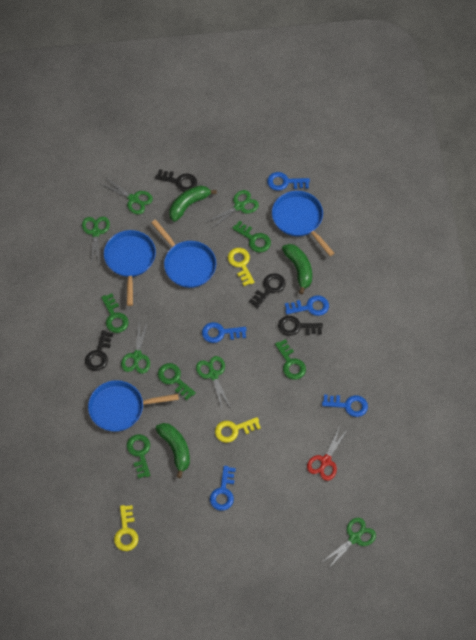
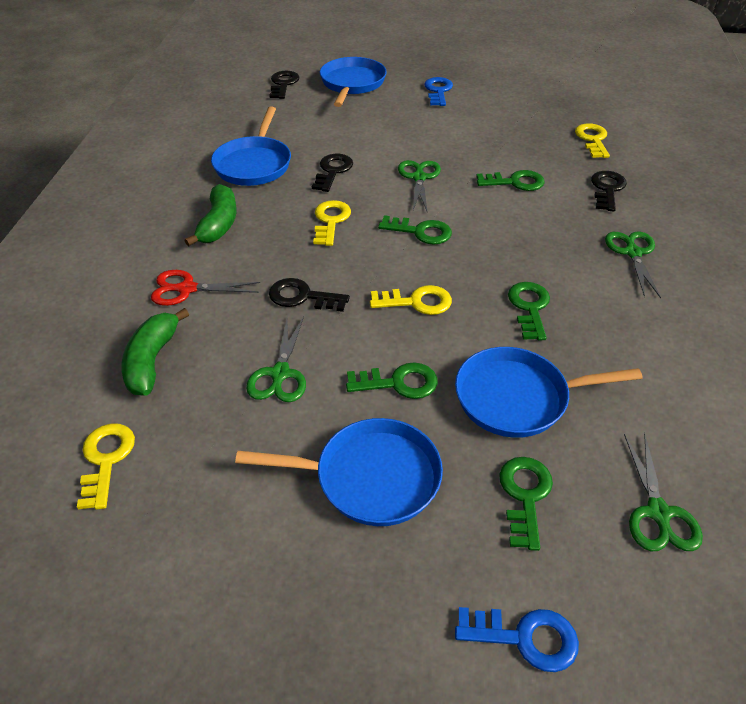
blue key: 5 -> 2
green banana: 3 -> 2
green scissors: 6 -> 4
yellow key: 3 -> 4

